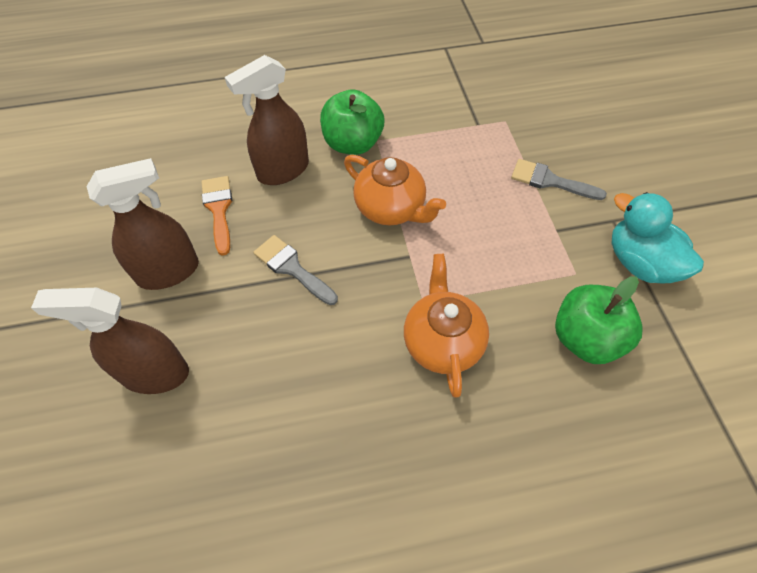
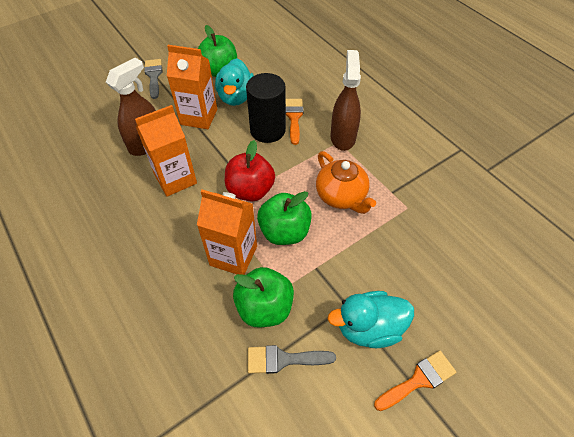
black cylinder: 0 -> 1
brown spray bottle: 3 -> 2
green apple: 2 -> 3
orange brush: 1 -> 2
orange carton: 0 -> 3
orange teapot: 2 -> 1
red apple: 0 -> 1
turquoise duck: 1 -> 2

